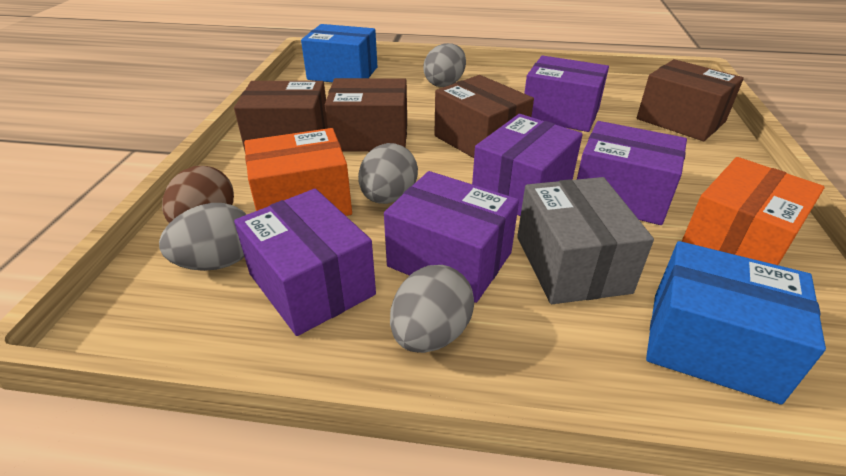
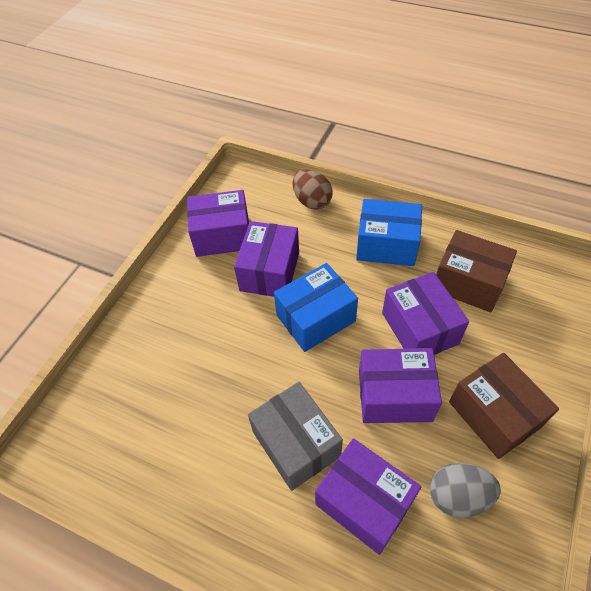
brown box: 4 -> 2
grey egg: 4 -> 1
orange box: 2 -> 0

